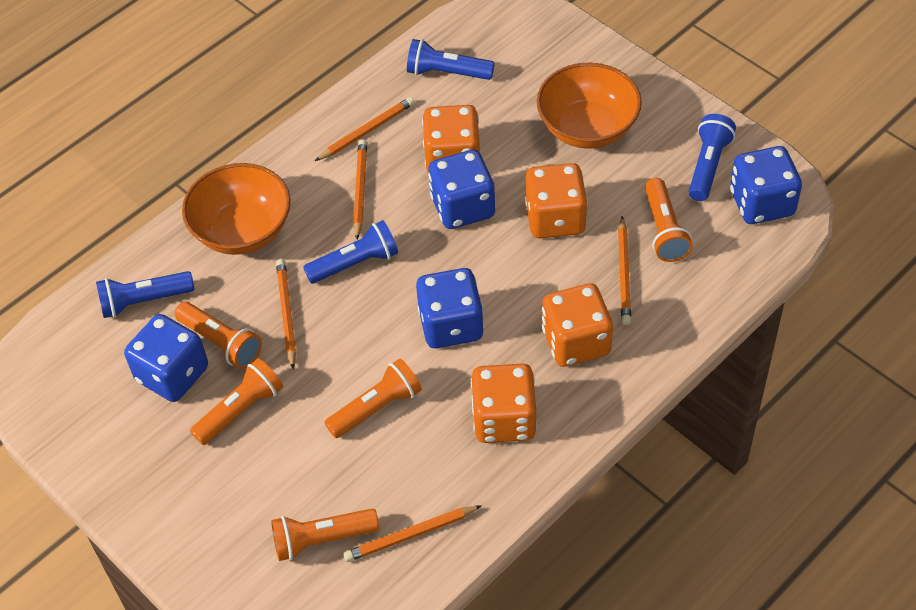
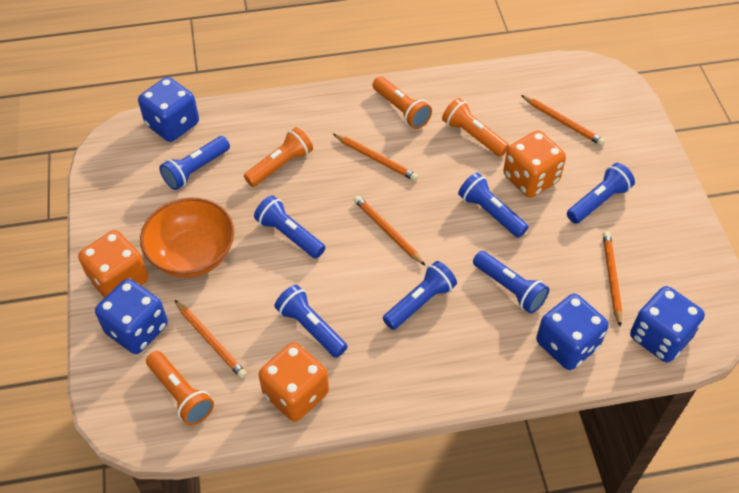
blue flashlight: 4 -> 7
orange bowl: 2 -> 1
orange dice: 4 -> 3
orange flashlight: 5 -> 4

